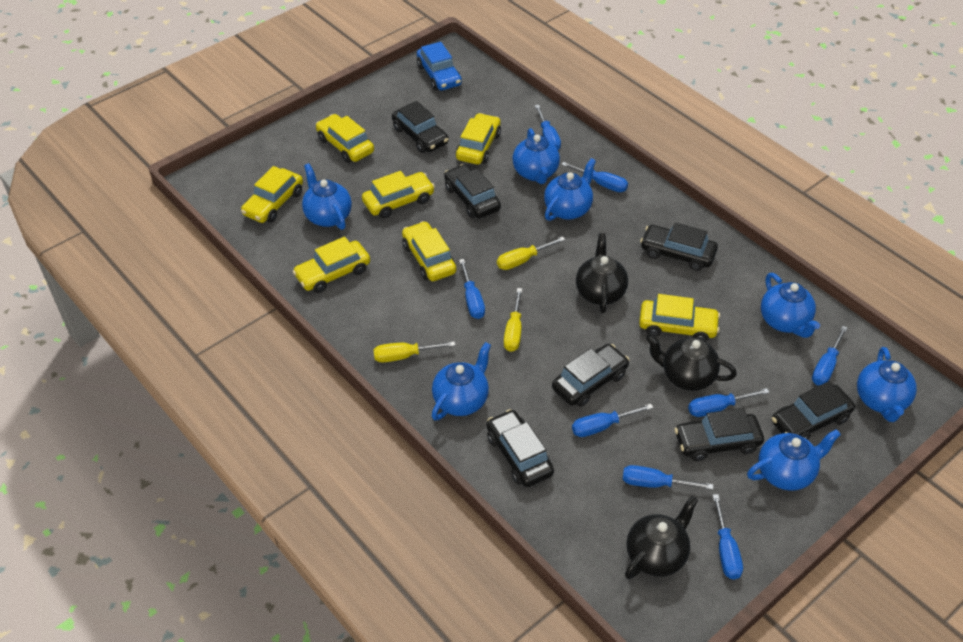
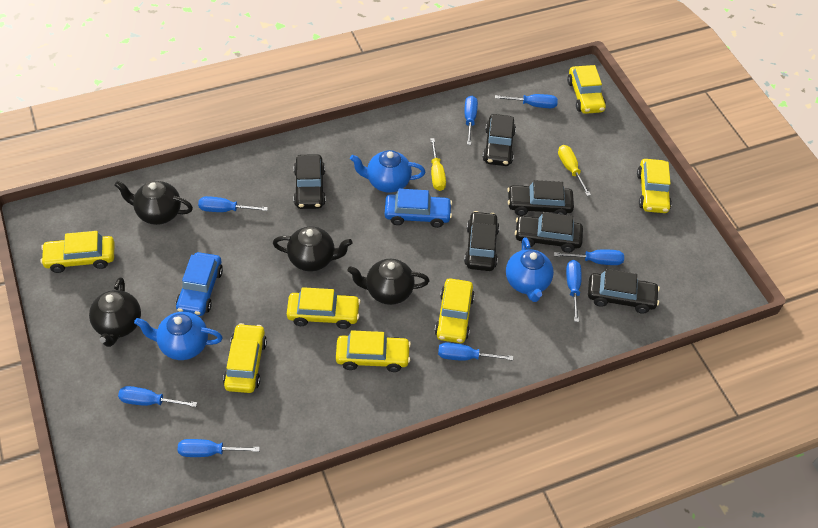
black car: 7 -> 6
black teapot: 3 -> 4
blue car: 1 -> 2
blue teapot: 7 -> 3
yellow screwdriver: 3 -> 2

